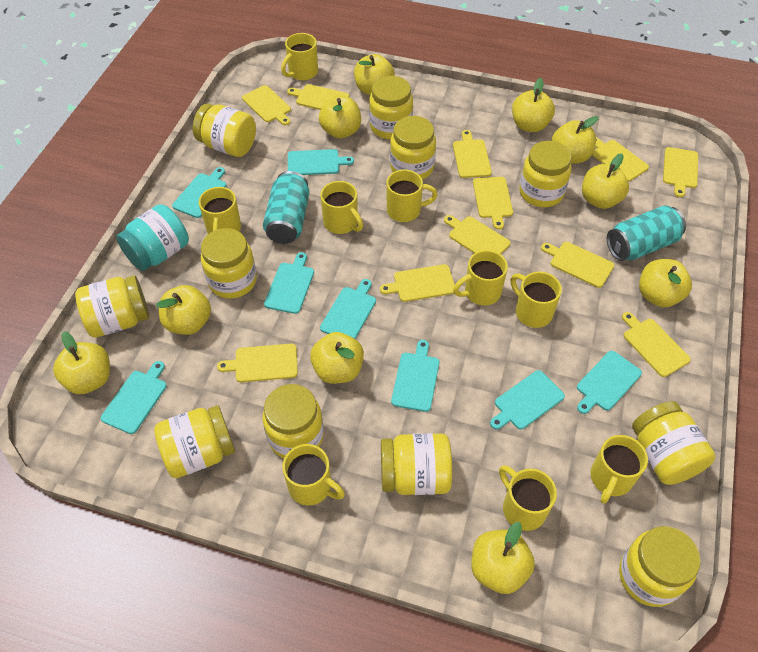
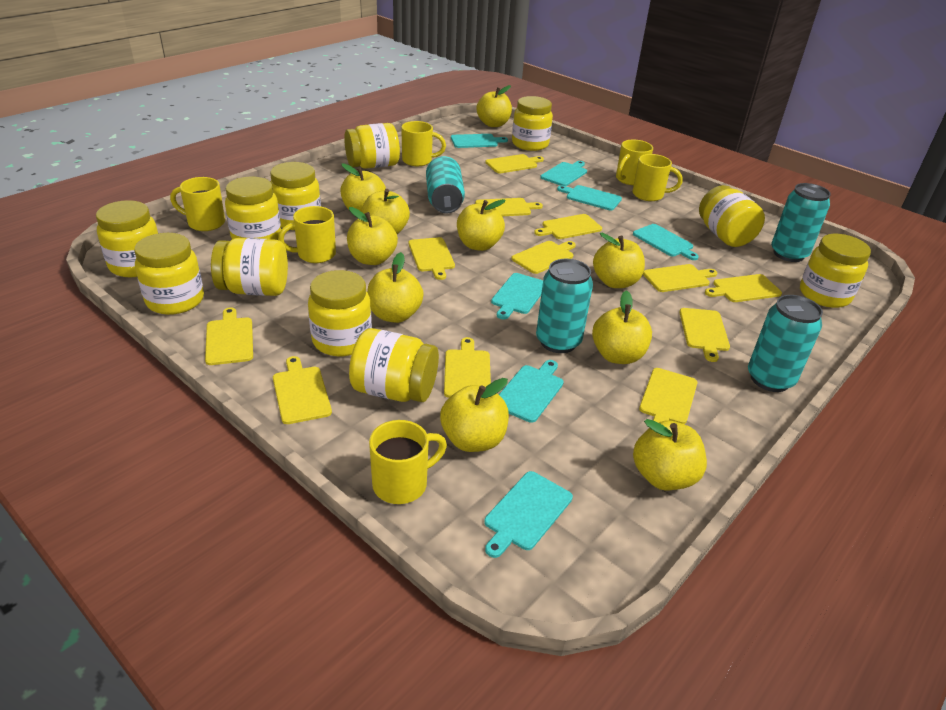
turquoise can: 2 -> 4
turquoise cutting board: 8 -> 7
turquoise jar: 1 -> 0
yellow cutting board: 11 -> 12
yellow mug: 9 -> 6

